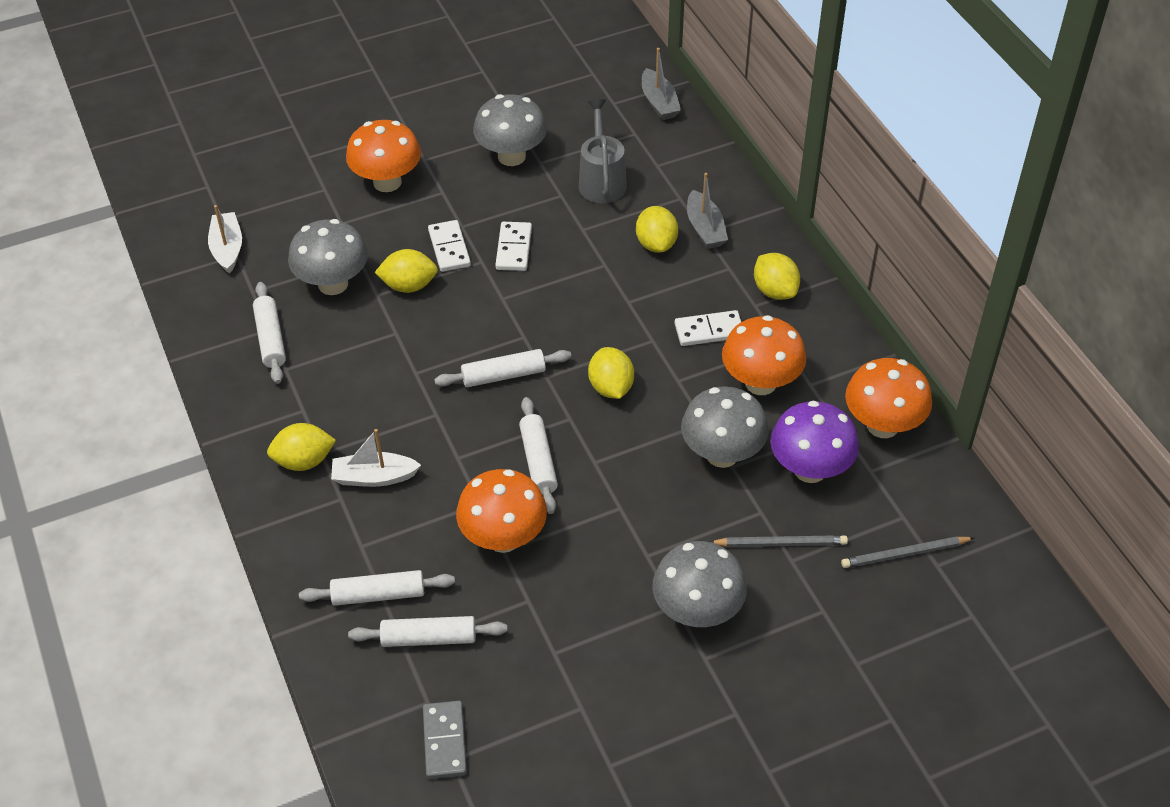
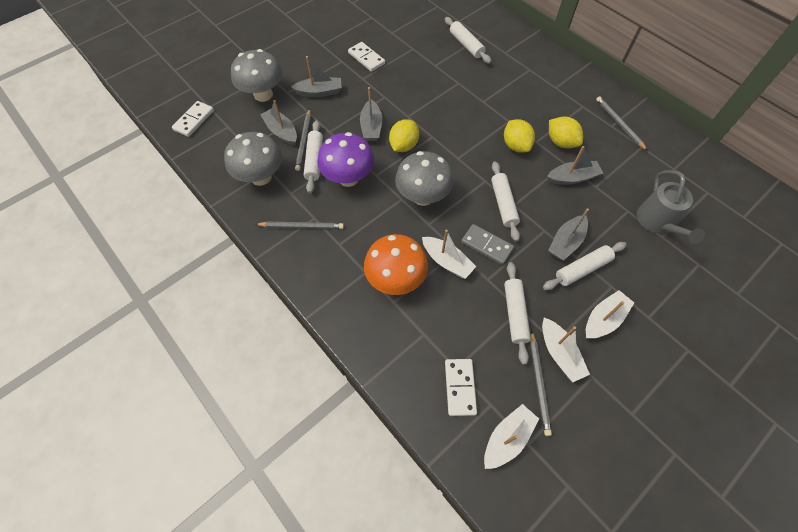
grey boat: 2 -> 5
grey mushroom: 4 -> 3
grey pencil: 2 -> 4
orange mushroom: 4 -> 1
white boat: 2 -> 4
yellow lemon: 5 -> 3

